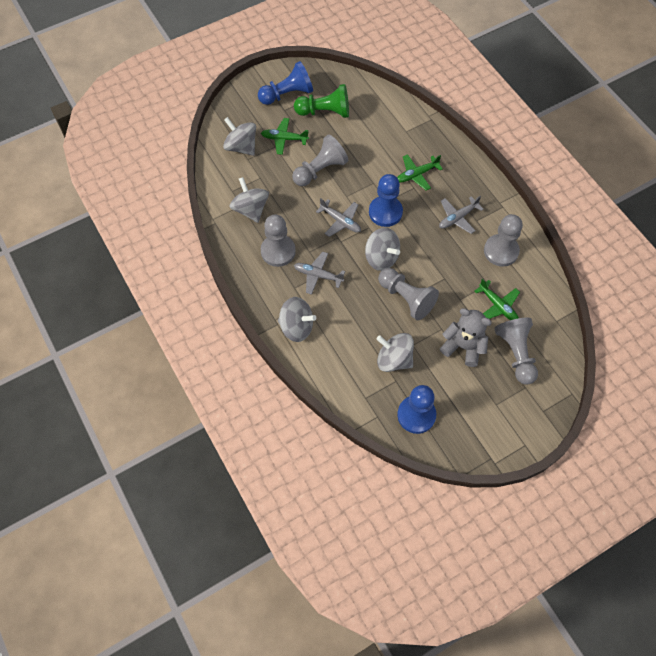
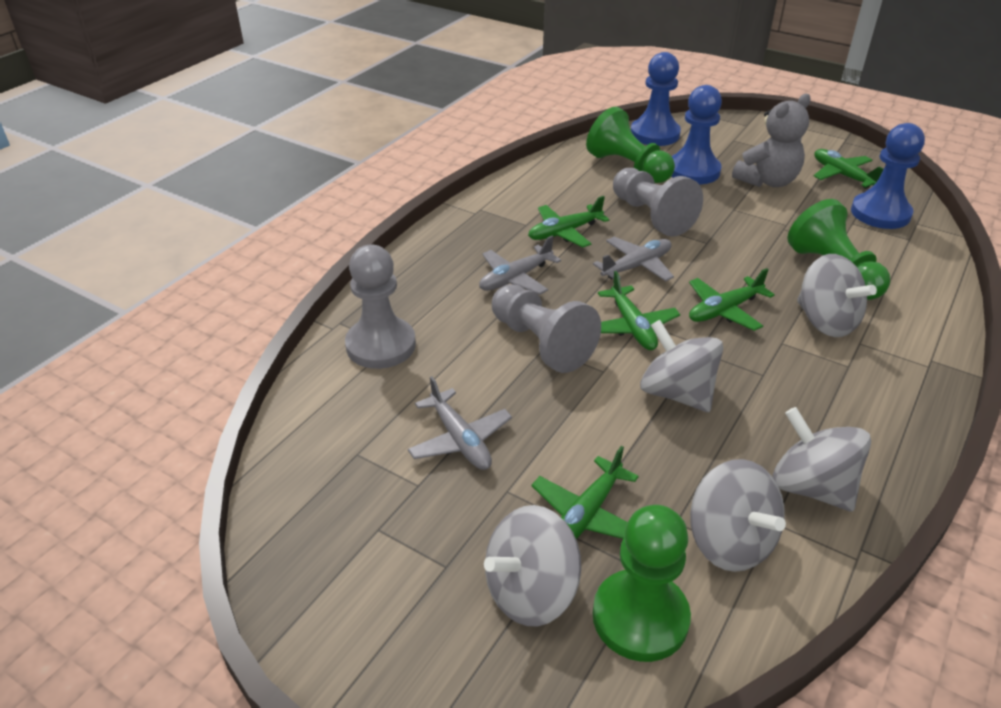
green pawn: 1 -> 3
green plane: 3 -> 5
grey pawn: 5 -> 3

